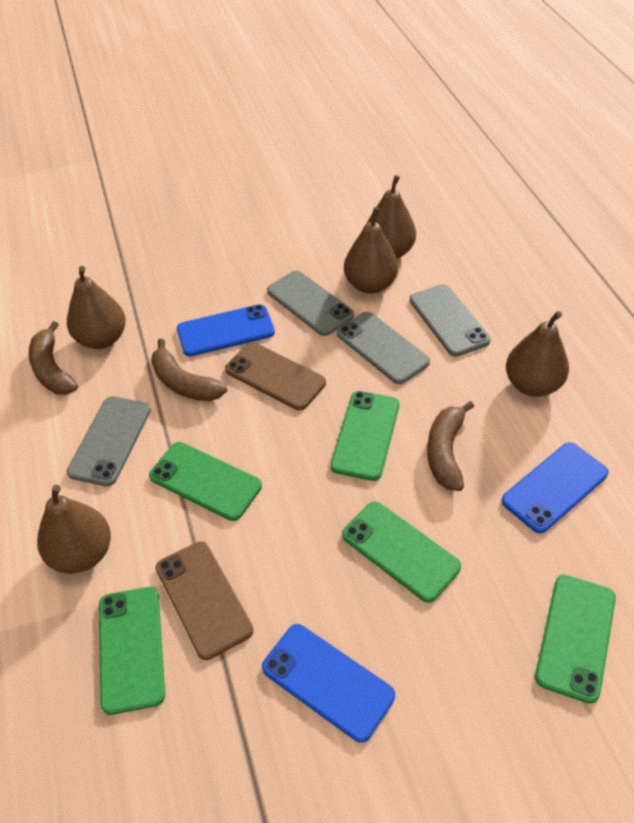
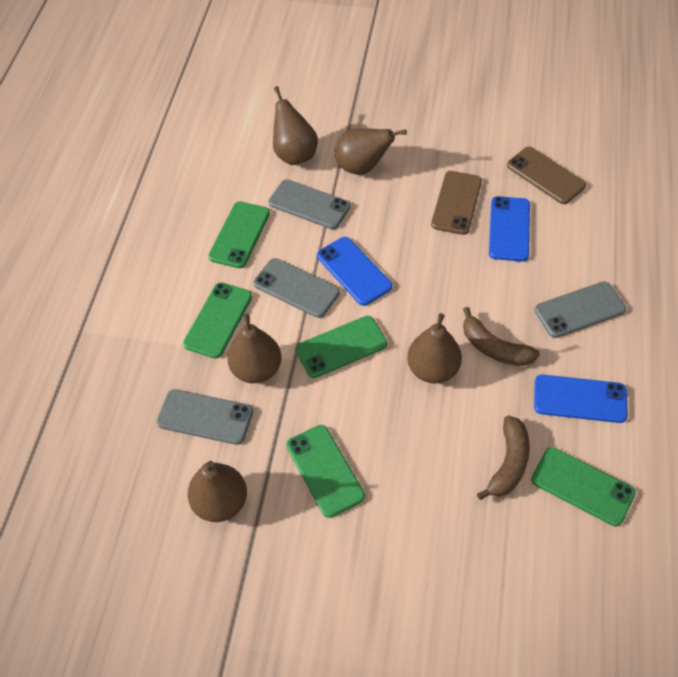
brown banana: 3 -> 2

